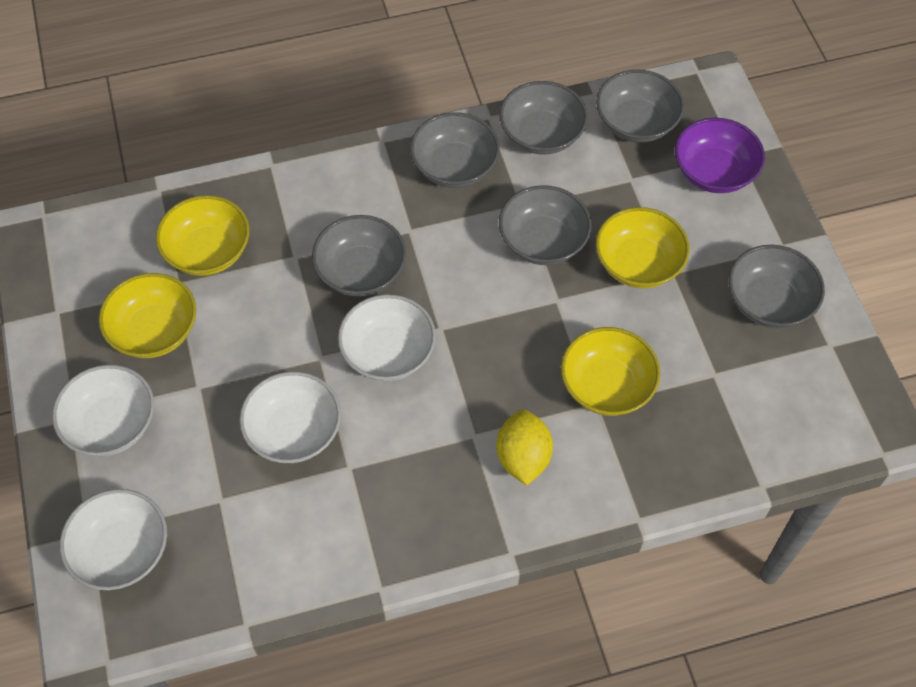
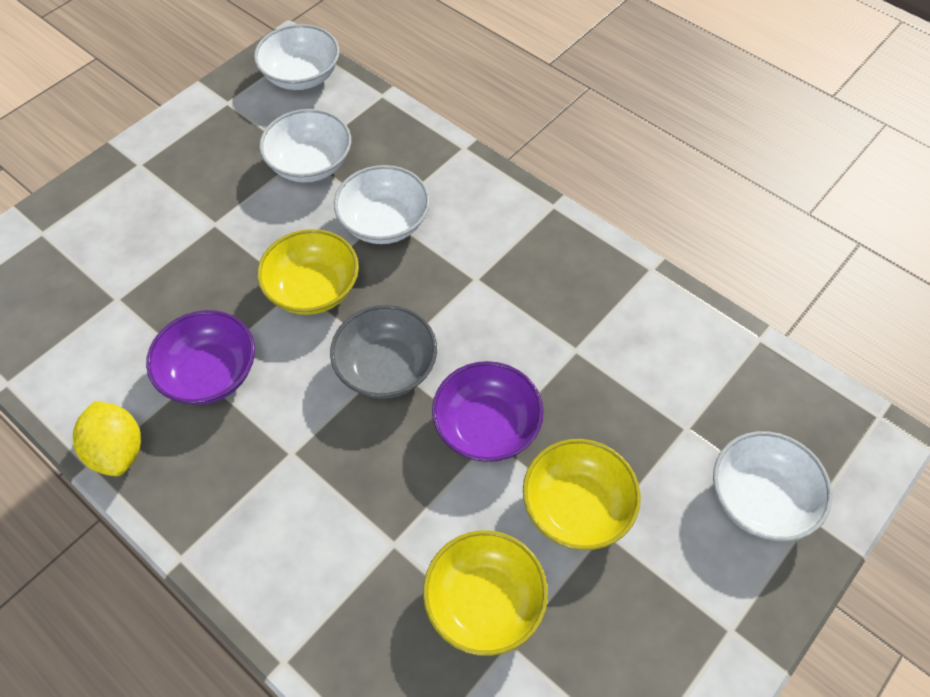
grey bowl: 6 -> 1
purple bowl: 1 -> 2
yellow bowl: 4 -> 3

